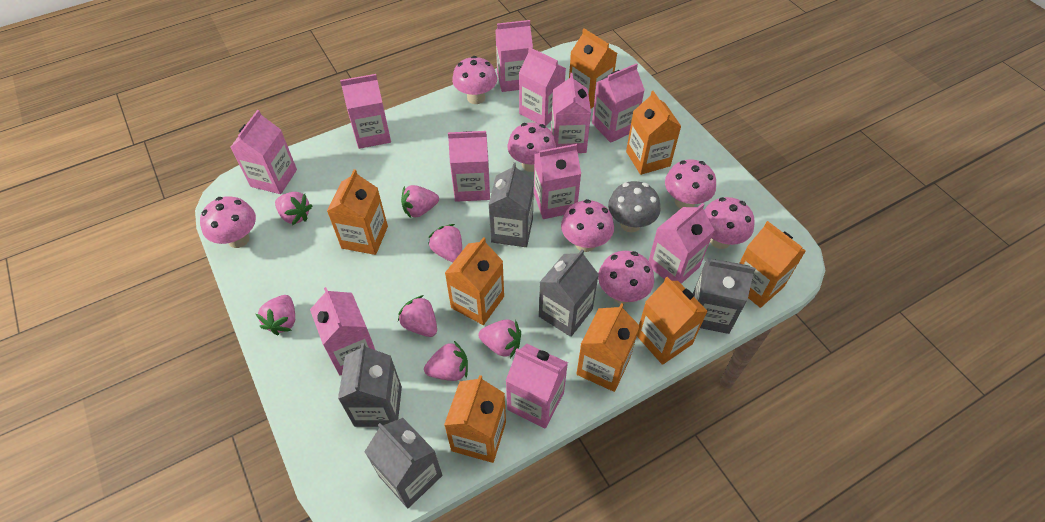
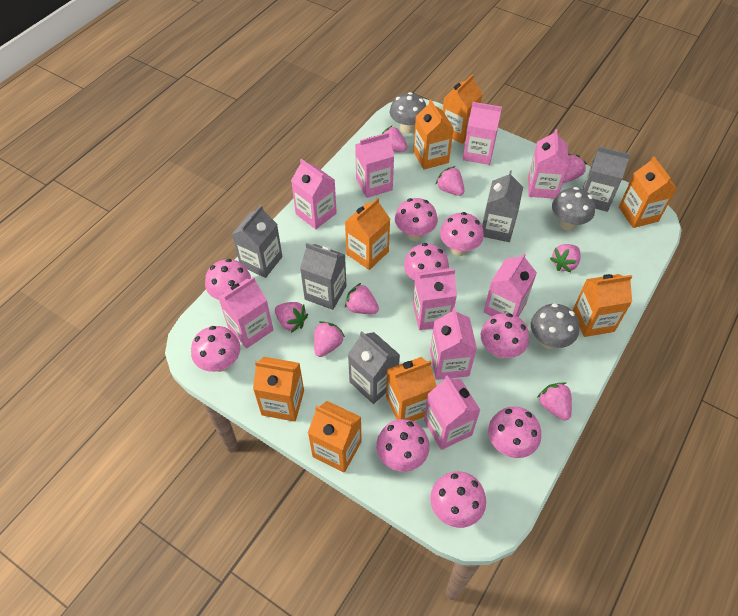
grey mushroom: 1 -> 3
pink carton: 11 -> 9
pink mushroom: 7 -> 9
pink strawberry: 7 -> 8

